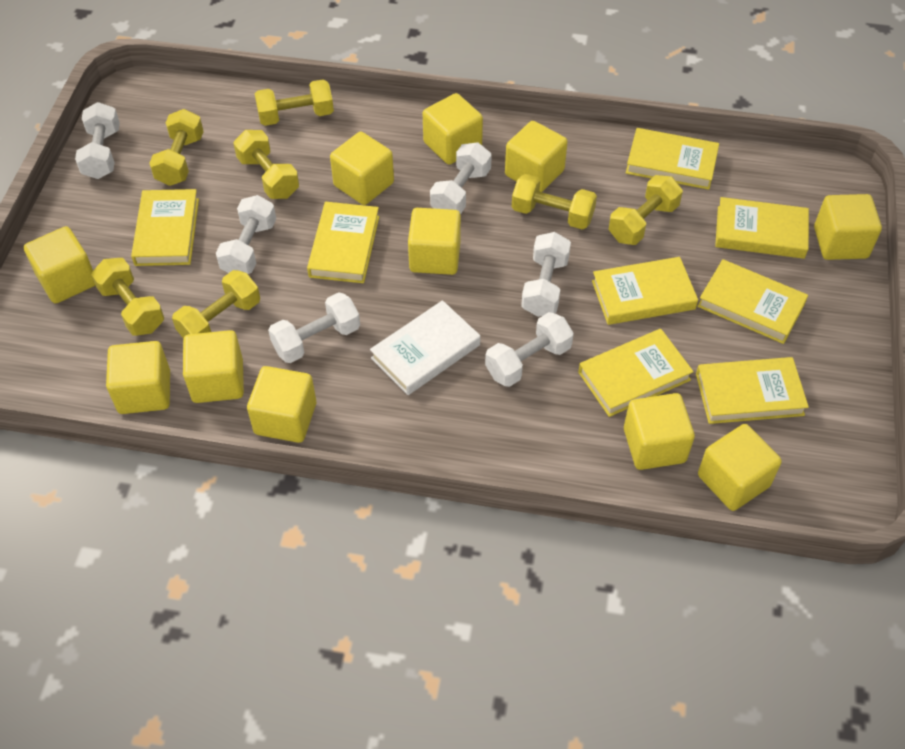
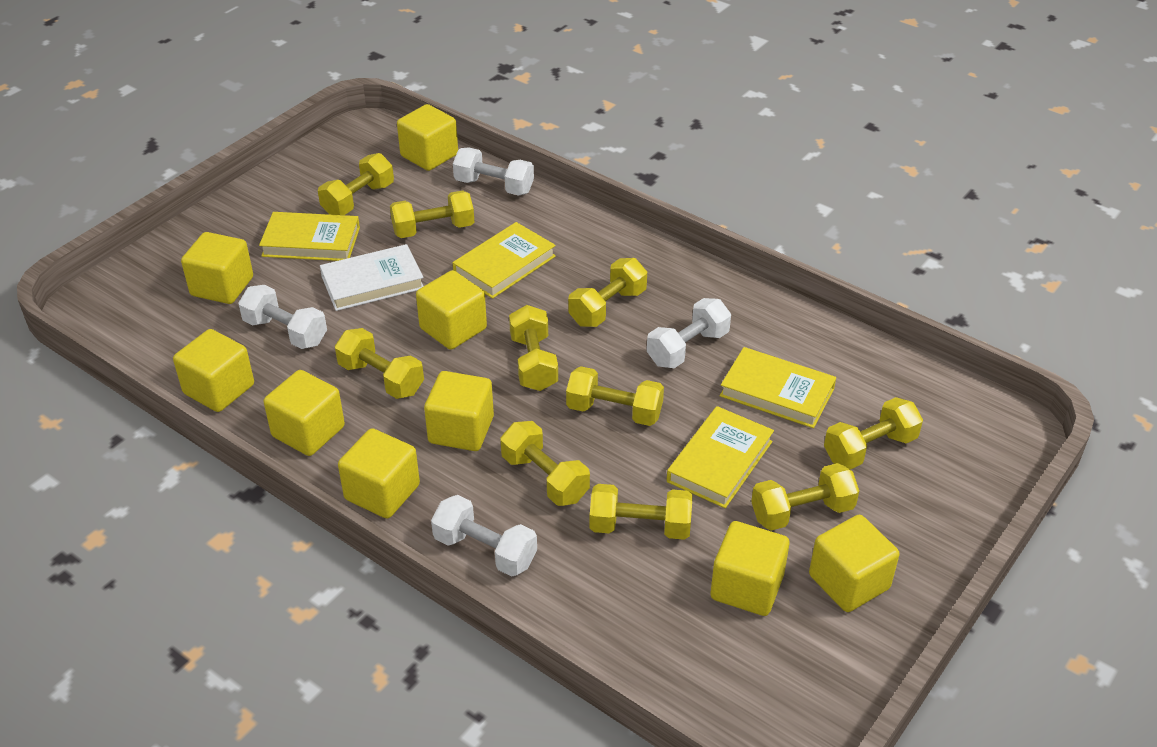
white dumbbell: 6 -> 4
yellow book: 8 -> 4
yellow cube: 11 -> 9
yellow dumbbell: 7 -> 10

